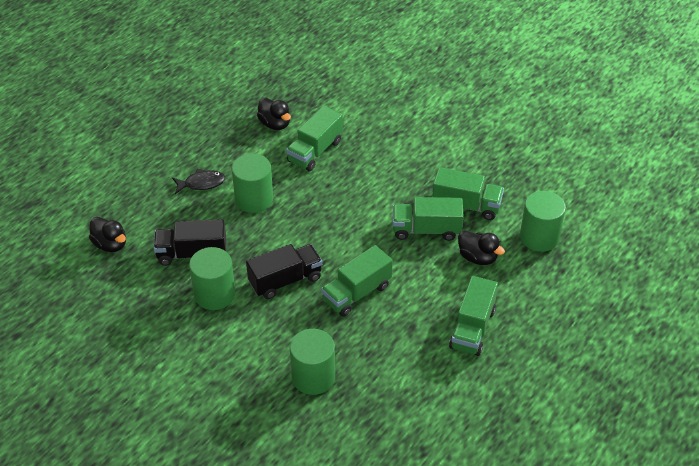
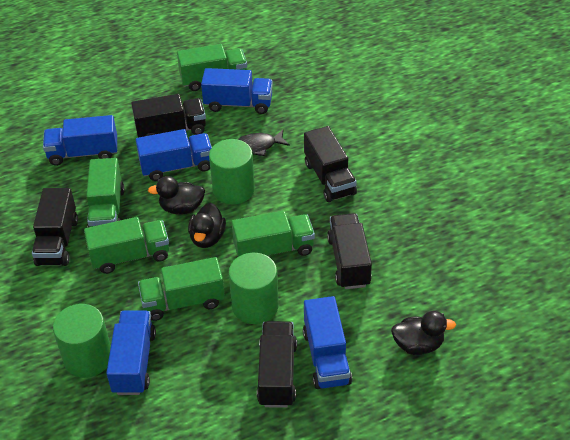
black truck: 2 -> 5
blue truck: 0 -> 5
green cylinder: 4 -> 3

